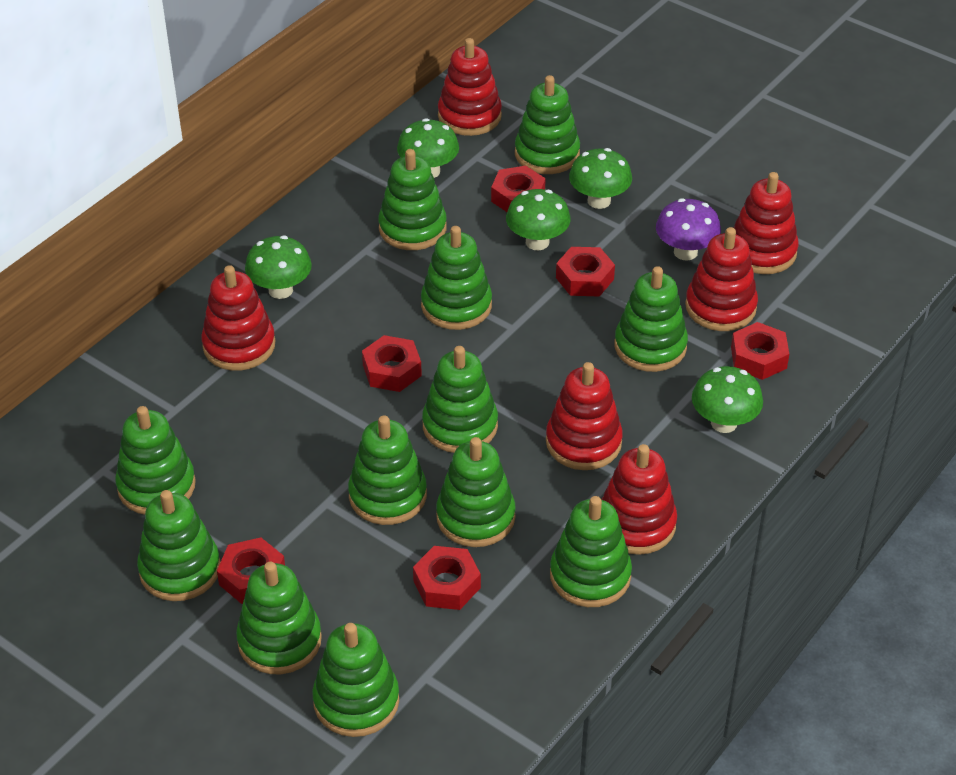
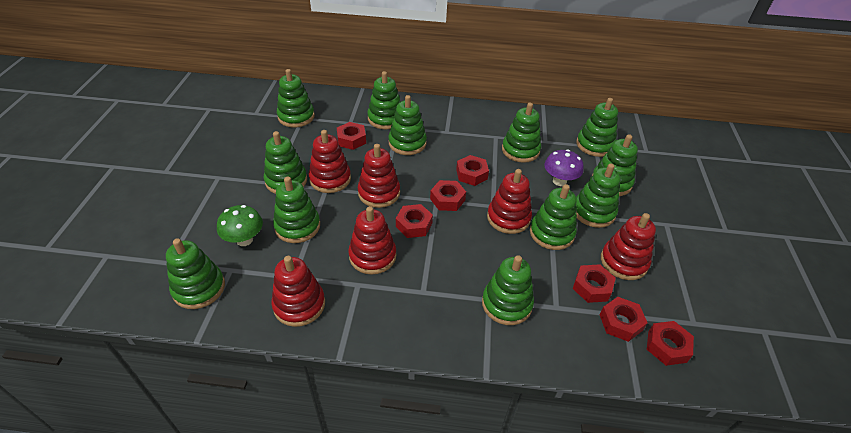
green mushroom: 5 -> 1
red nut: 6 -> 7

